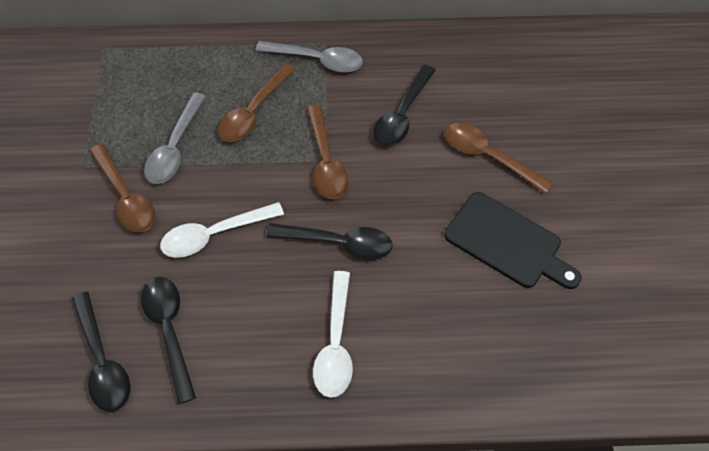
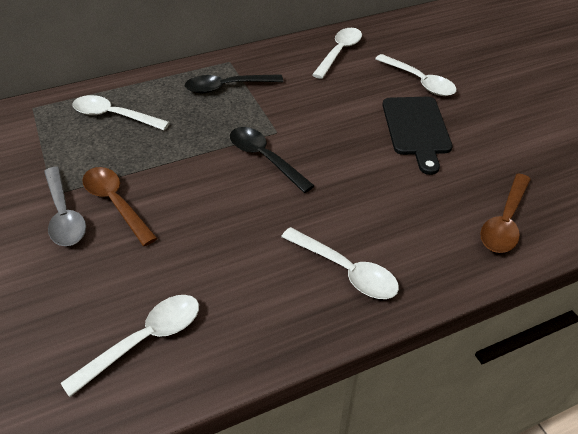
black spoon: 4 -> 2
brown spoon: 4 -> 2
grey spoon: 2 -> 1
white spoon: 2 -> 5

